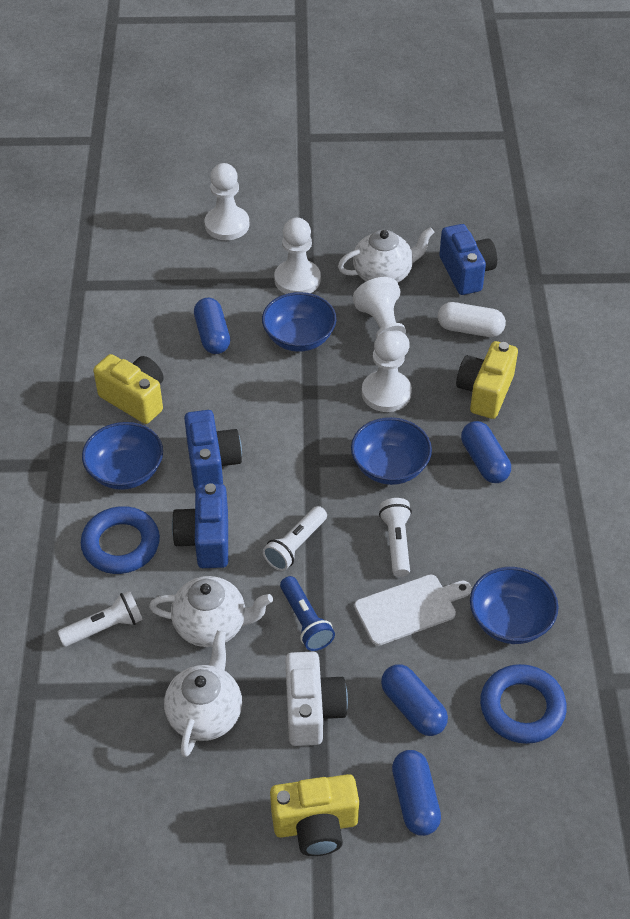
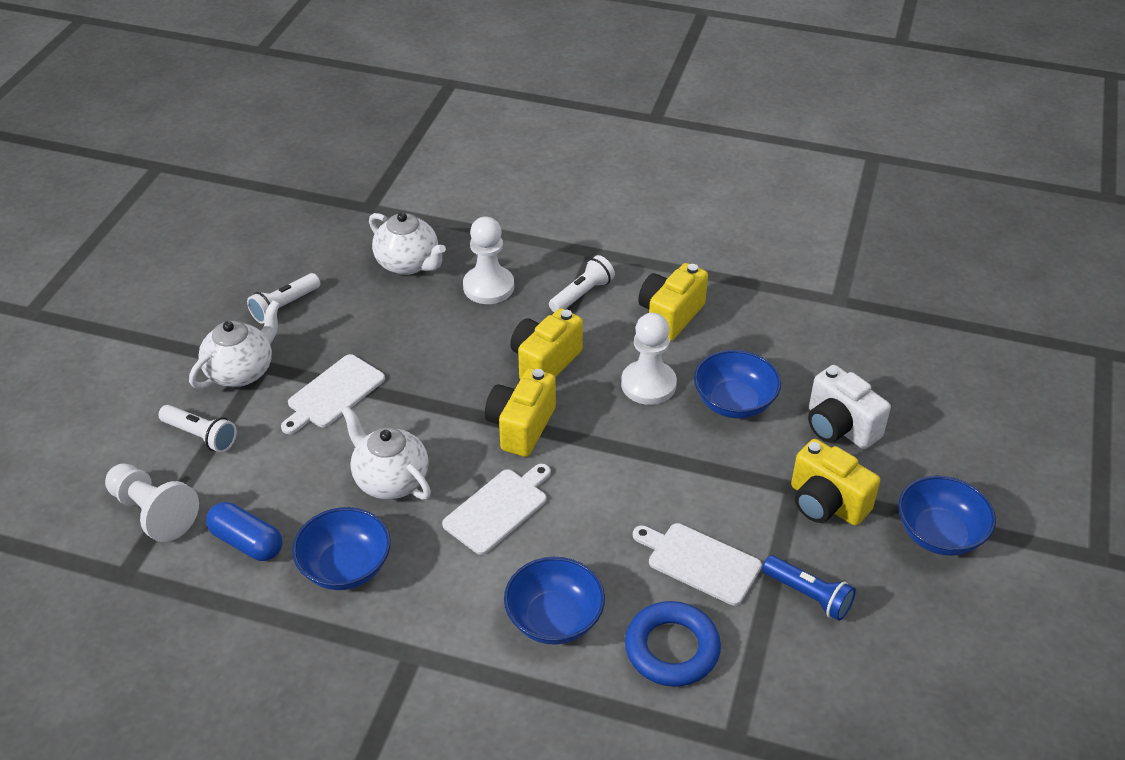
blue camera: 3 -> 0
blue capsule: 4 -> 1
blue ring: 2 -> 1
white capsule: 1 -> 0
white cutting board: 1 -> 3
white pawn: 4 -> 3
yellow camera: 3 -> 4

